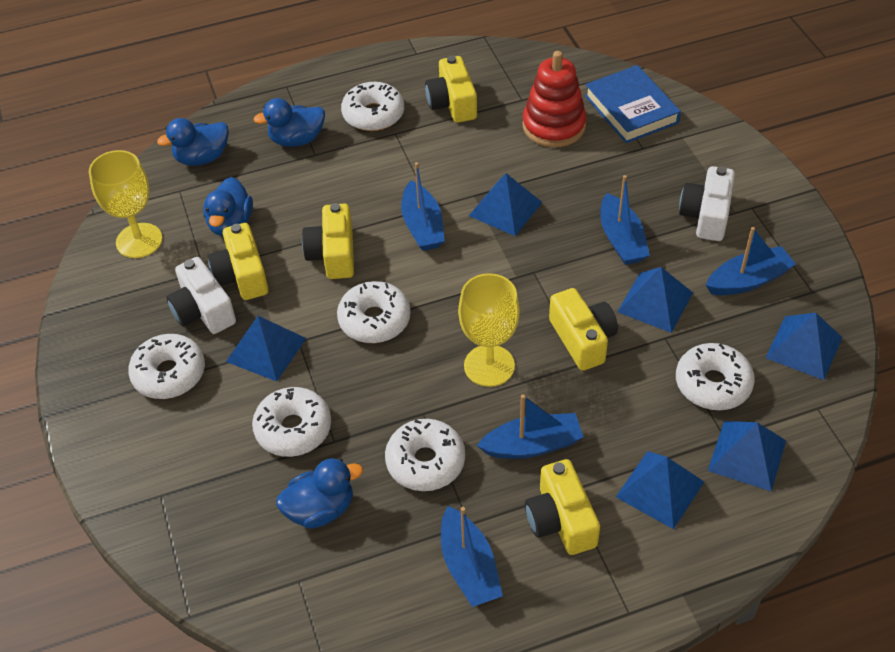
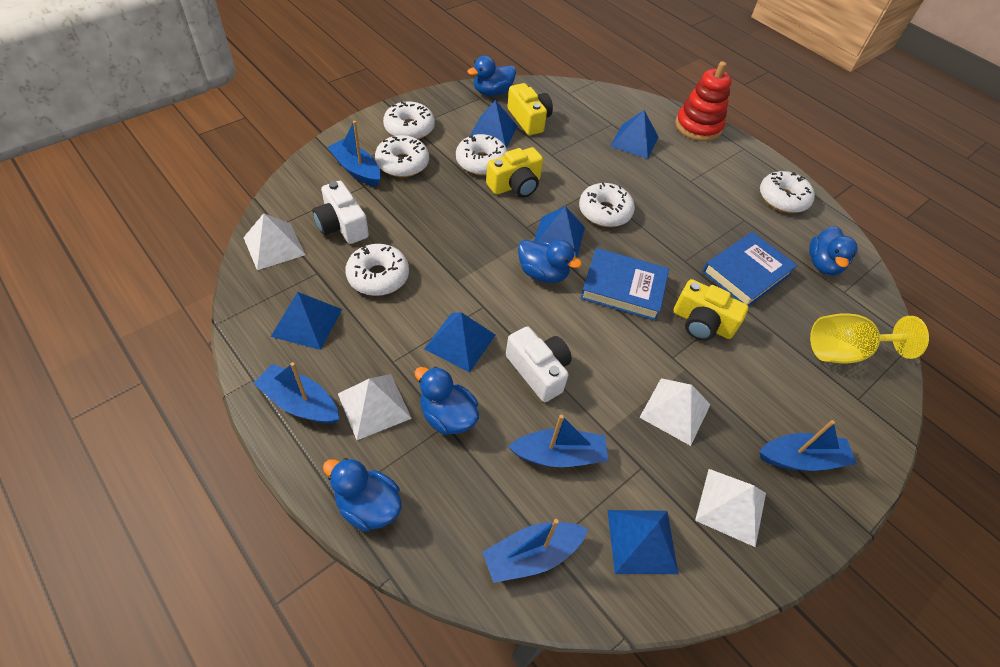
blue book: 1 -> 2
blue duck: 4 -> 5
white pyramid: 0 -> 4
yellow camera: 5 -> 3
yellow goblet: 2 -> 1

